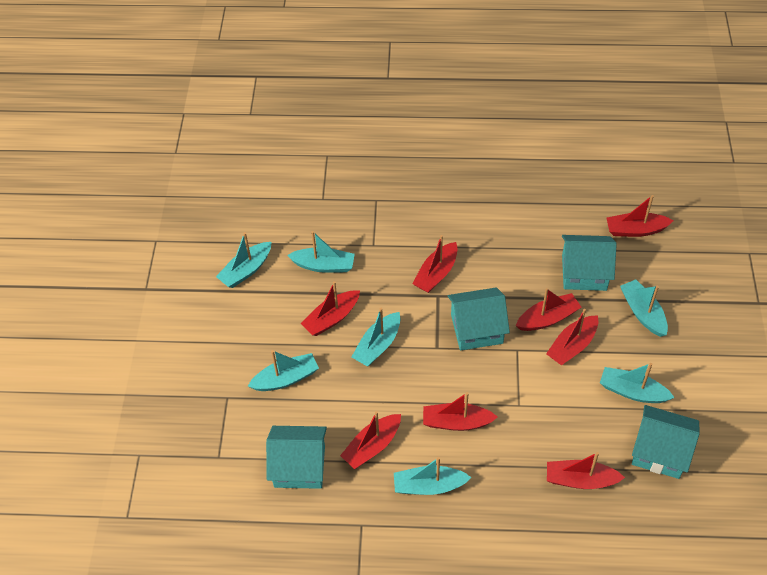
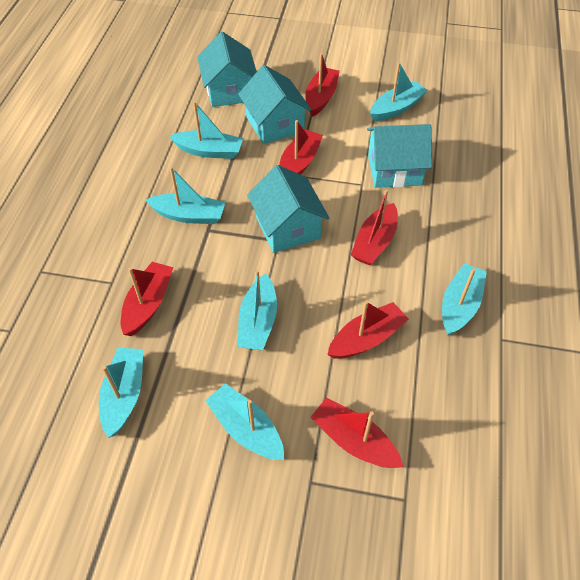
red boat: 8 -> 6

